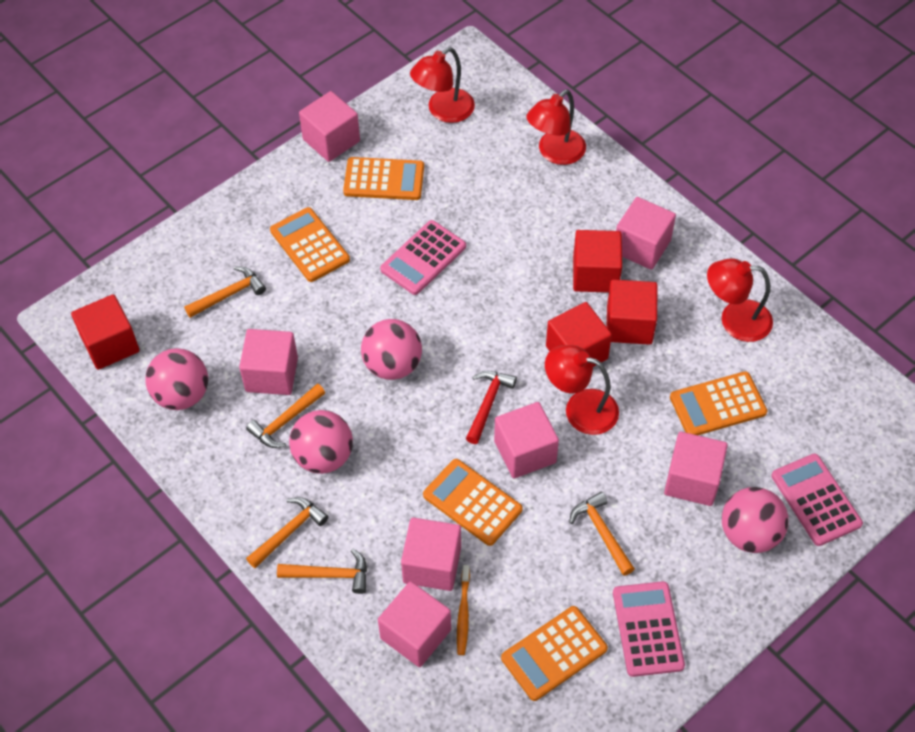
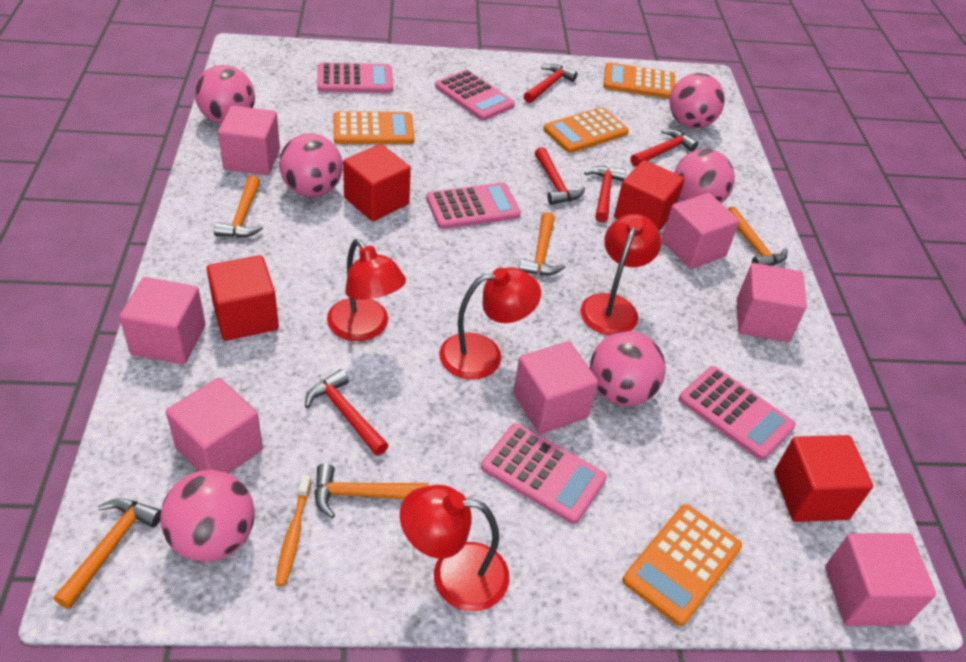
orange calculator: 5 -> 4
pink ball: 4 -> 6
pink calculator: 3 -> 5
red hammer: 1 -> 5

